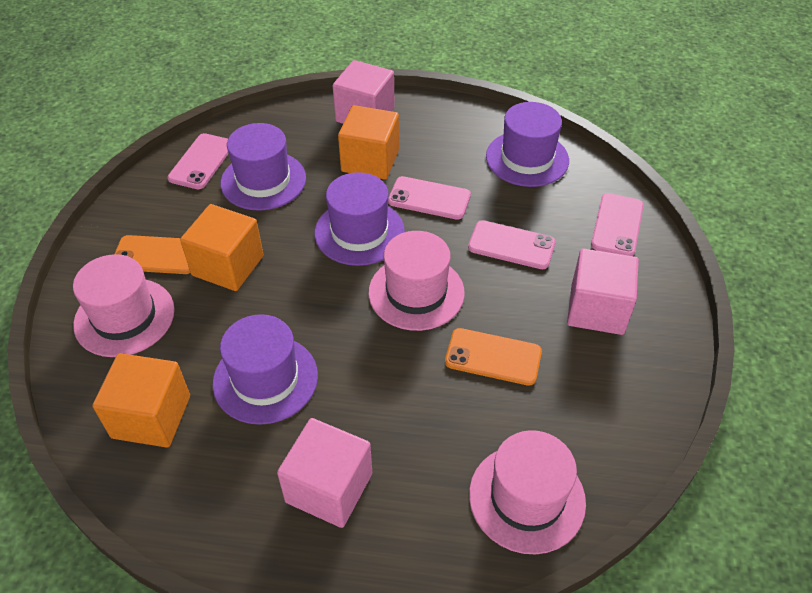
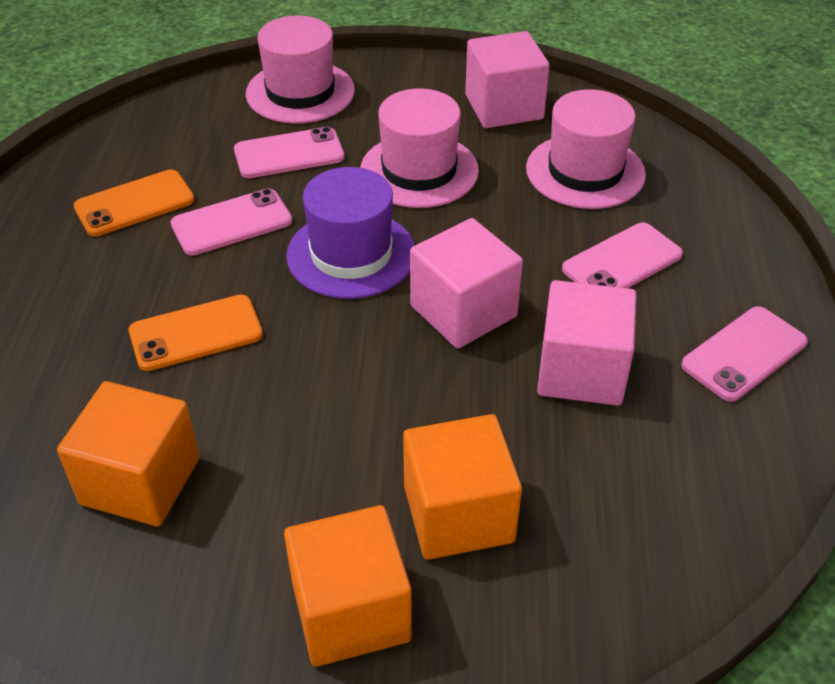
purple hat: 4 -> 1

